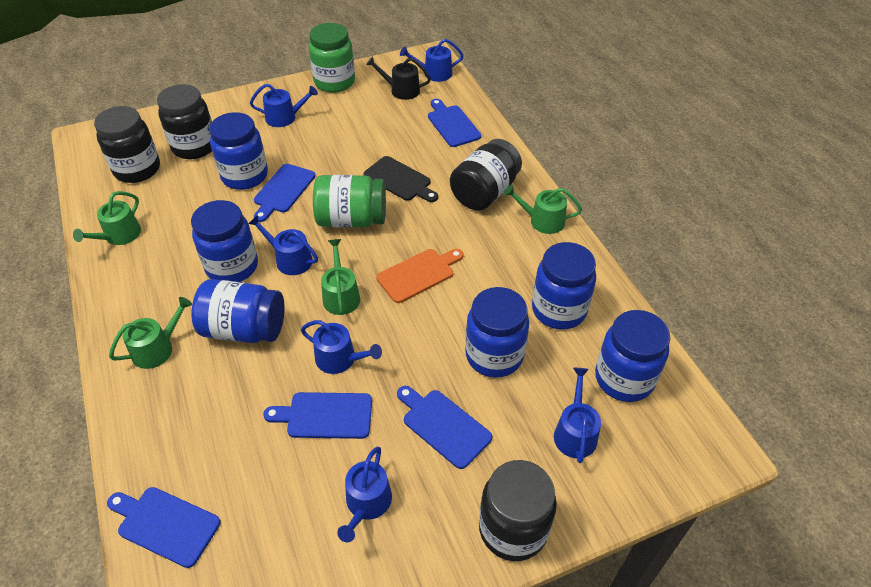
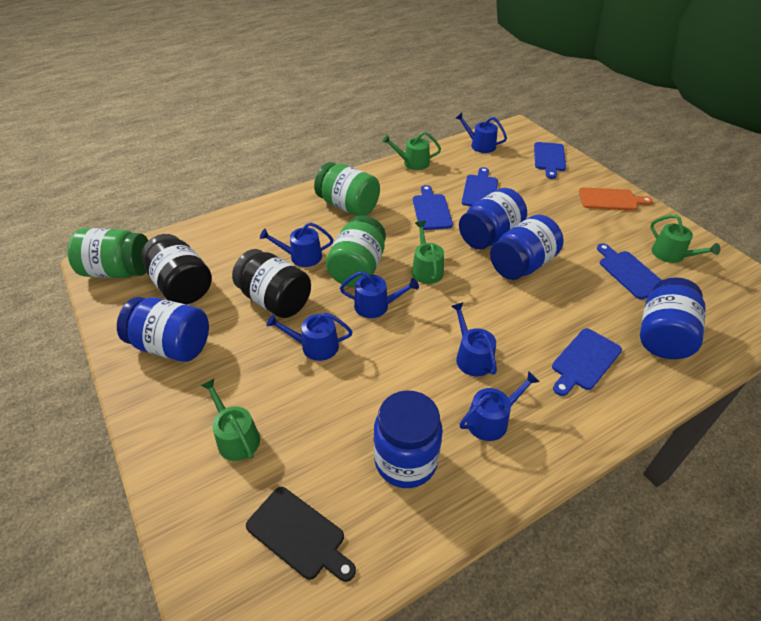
black jar: 4 -> 2
black watering can: 1 -> 0
blue jar: 6 -> 5
green jar: 2 -> 3

